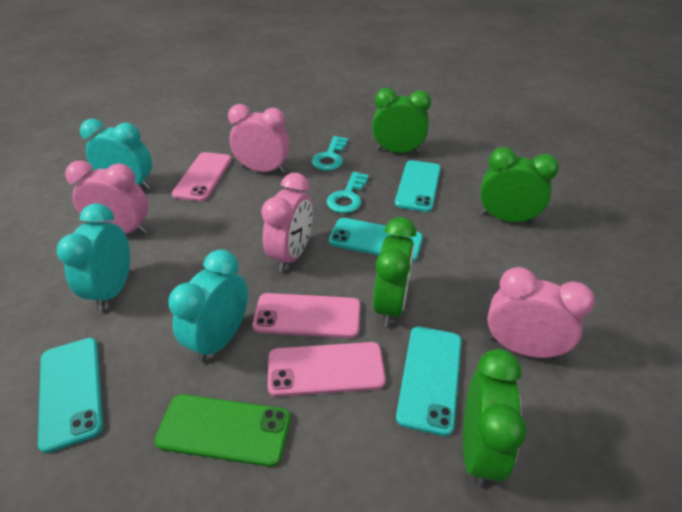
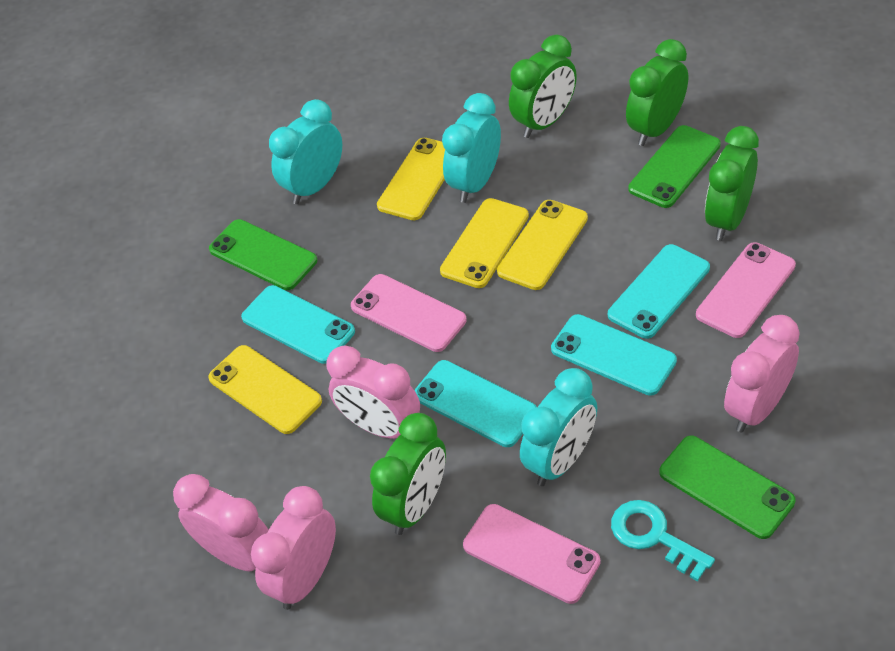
green phone: 1 -> 3
turquoise key: 2 -> 1
yellow phone: 0 -> 4

